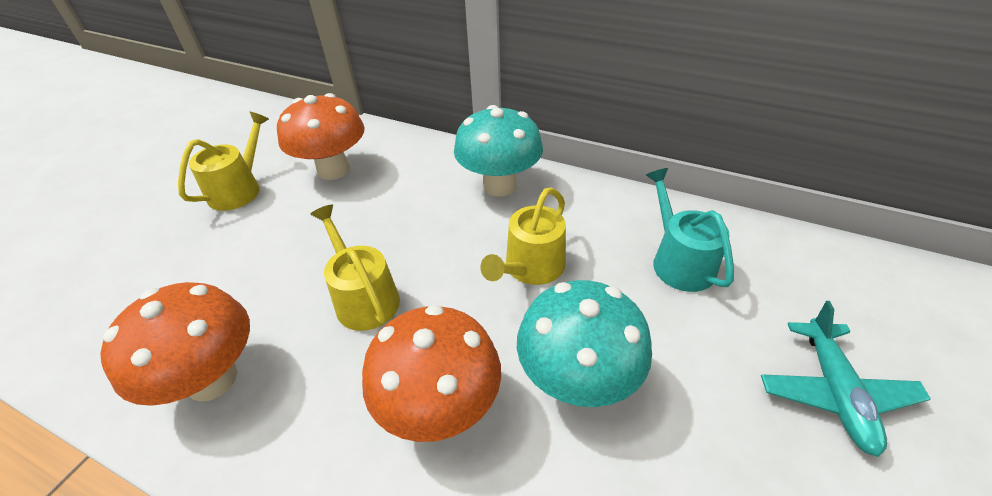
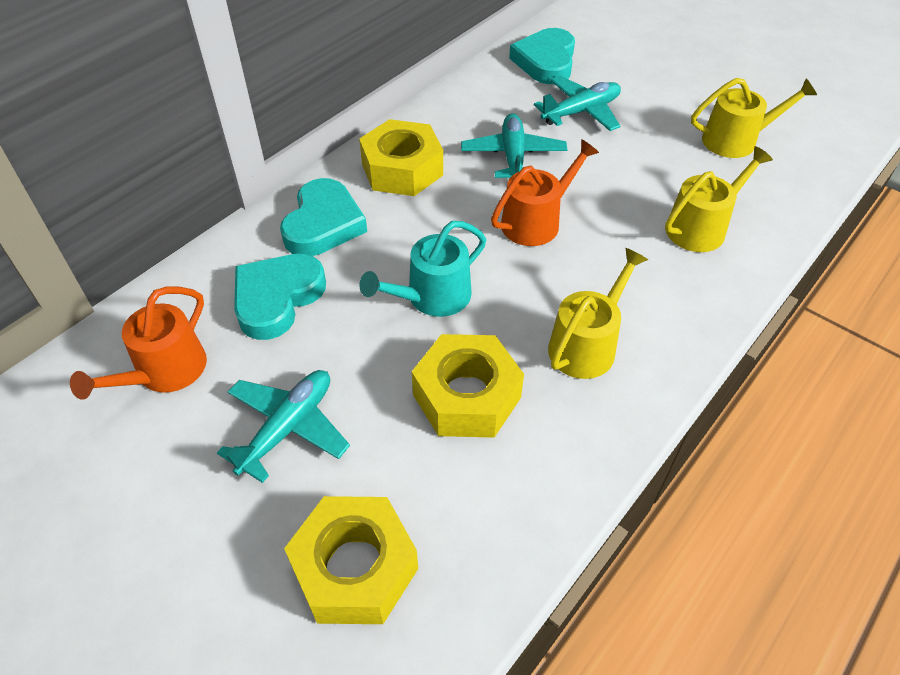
orange mushroom: 3 -> 0
orange watering can: 0 -> 2
turquoise heart: 0 -> 3
turquoise mushroom: 2 -> 0
turquoise plane: 1 -> 3
yellow nut: 0 -> 3

